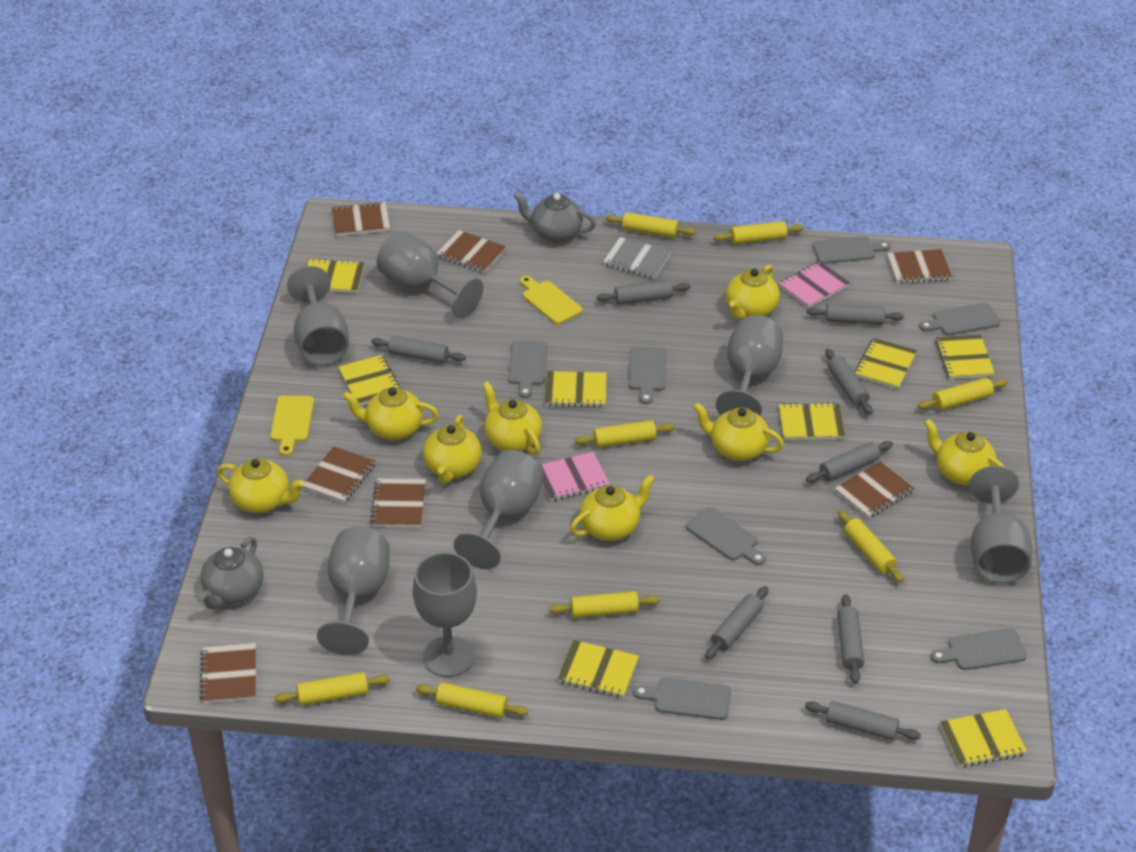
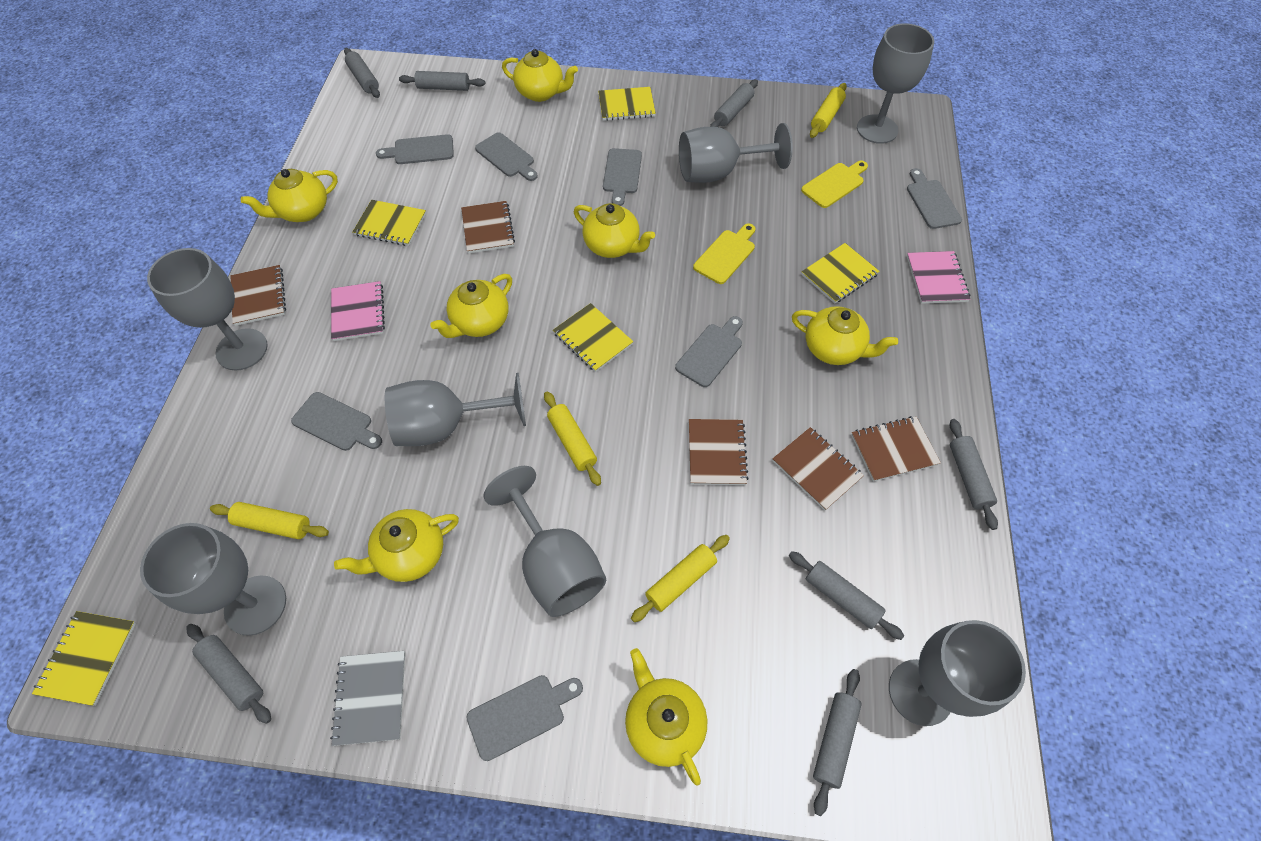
brown notebook: 7 -> 5
grey rolling pin: 8 -> 7
grey teapot: 2 -> 0
yellow notebook: 8 -> 5
yellow rolling pin: 8 -> 4
yellow teapot: 8 -> 7

